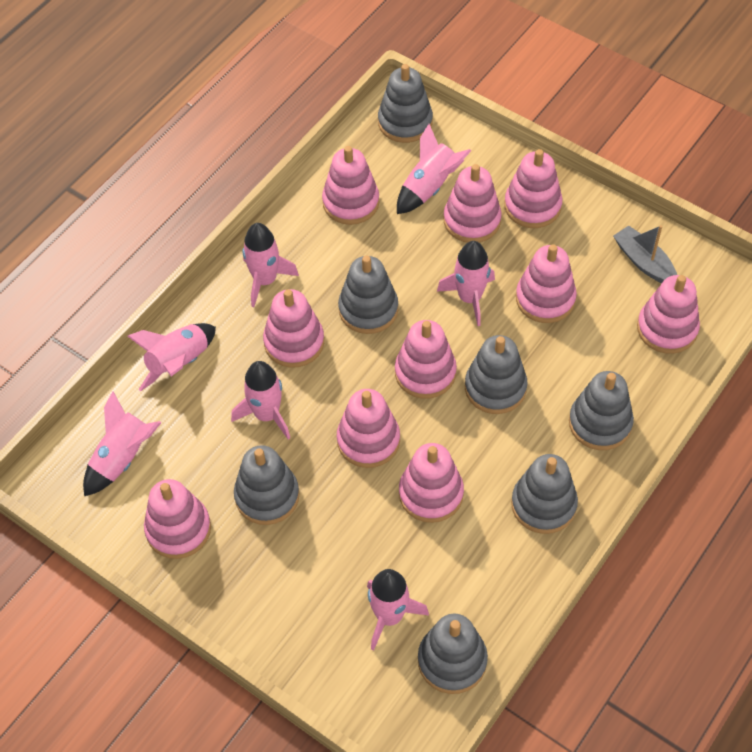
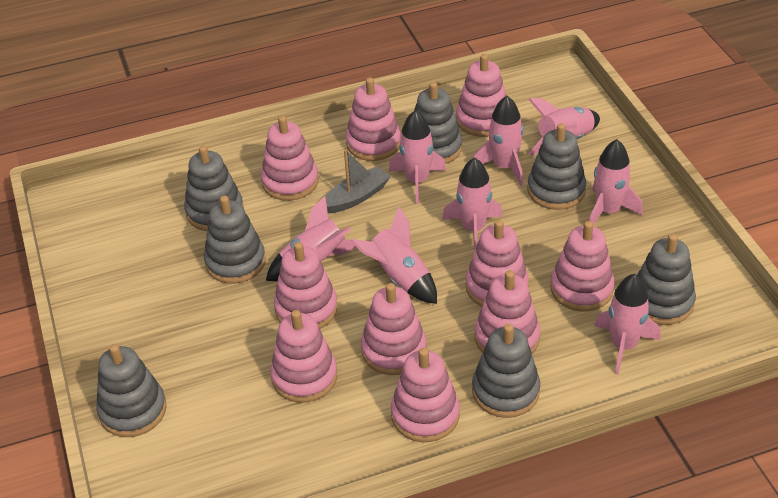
pink rocket: 7 -> 8

